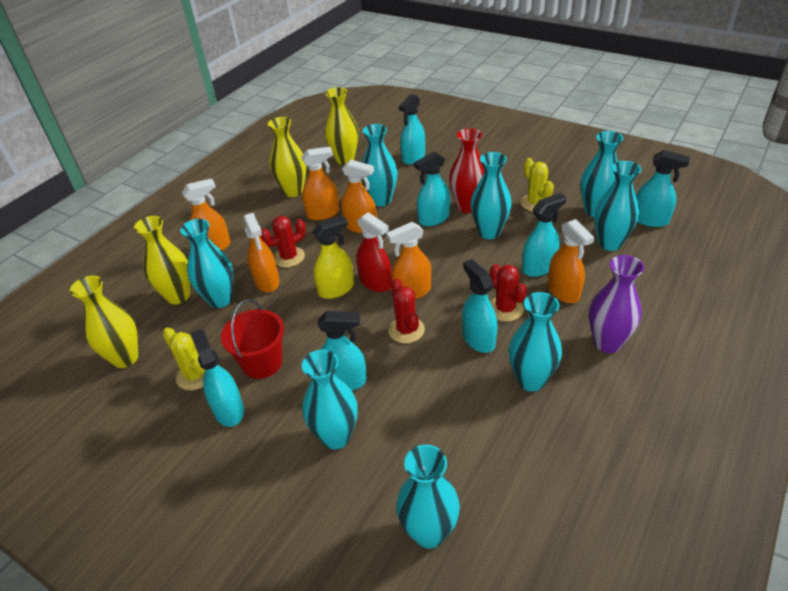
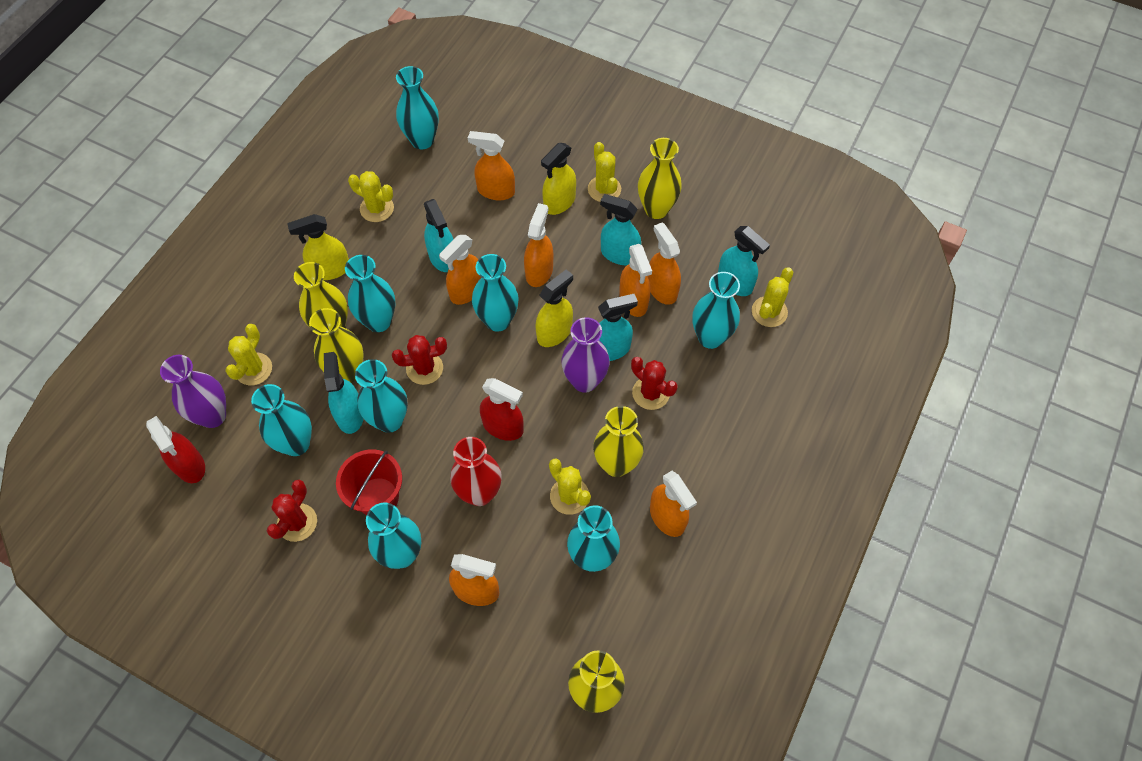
orange spray bottle: 6 -> 7
purple vase: 1 -> 2
red spray bottle: 1 -> 2
turquoise spray bottle: 7 -> 5
yellow cactus: 2 -> 5
yellow spray bottle: 1 -> 3
yellow vase: 4 -> 5

